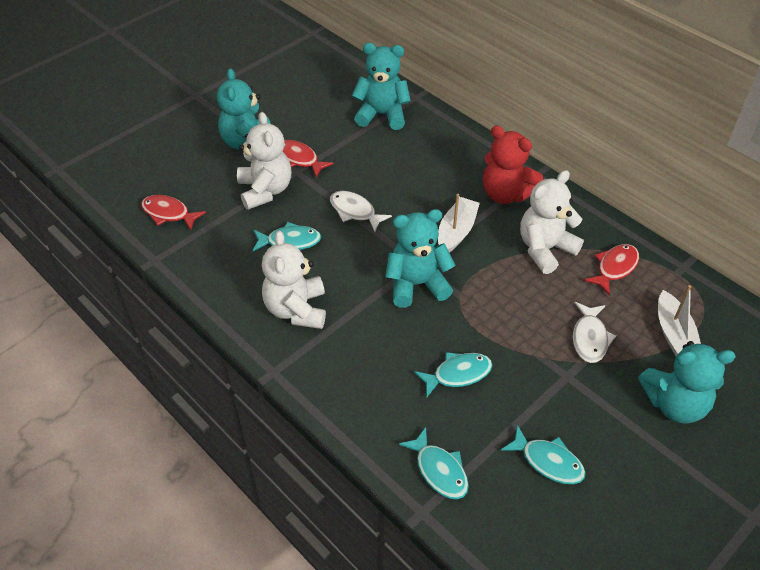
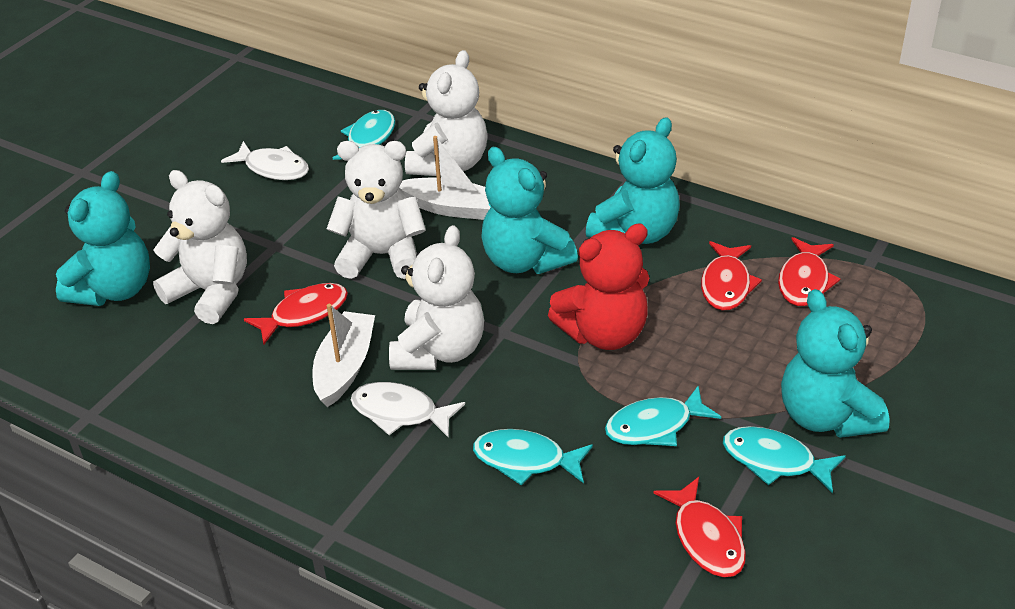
red fish: 3 -> 4
white teddy bear: 3 -> 4

